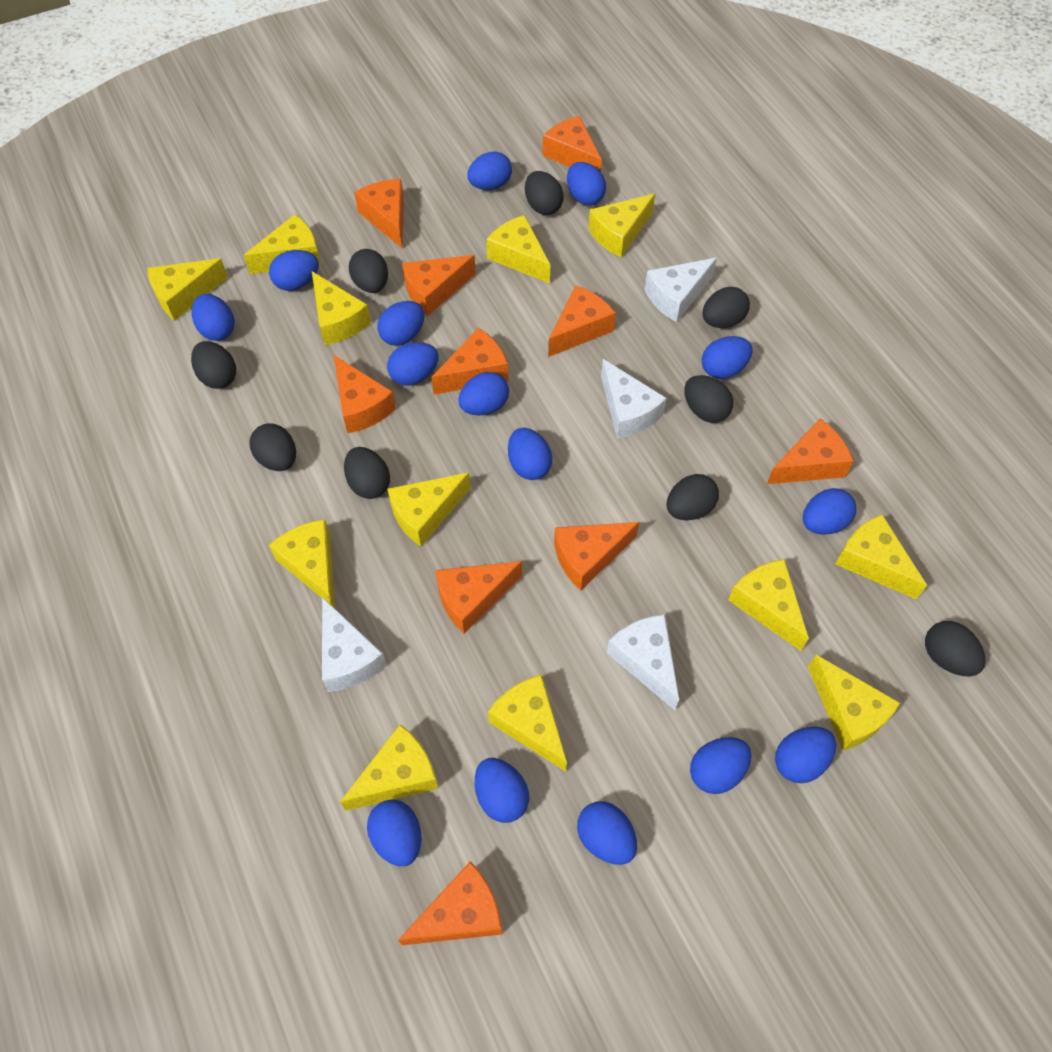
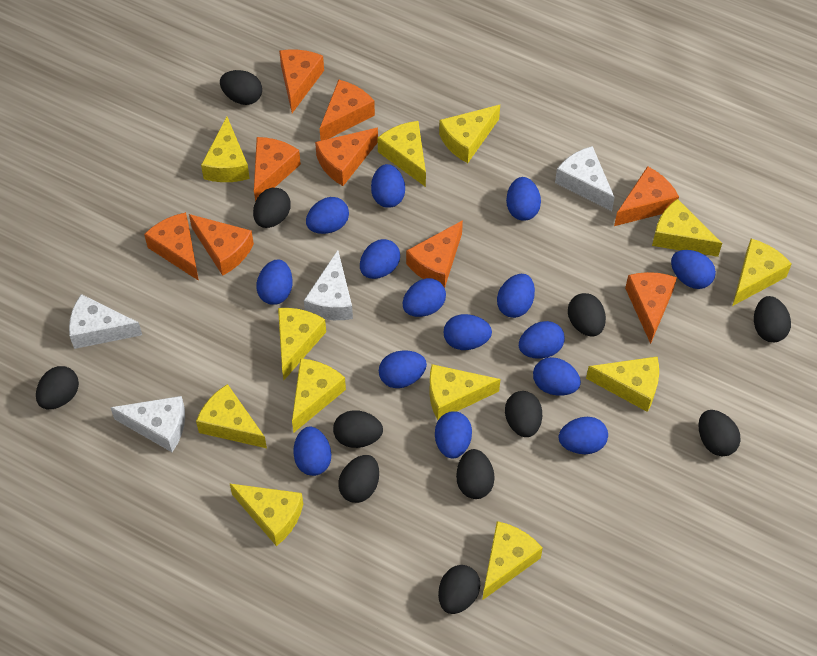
black egg: 9 -> 11
orange cheese: 10 -> 9

